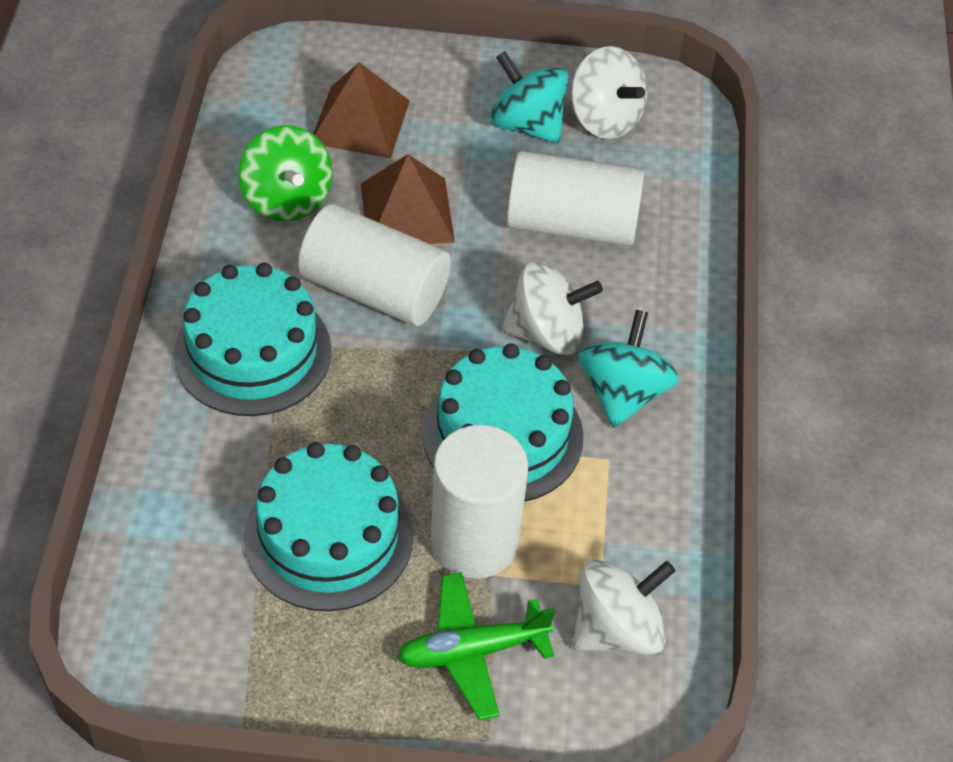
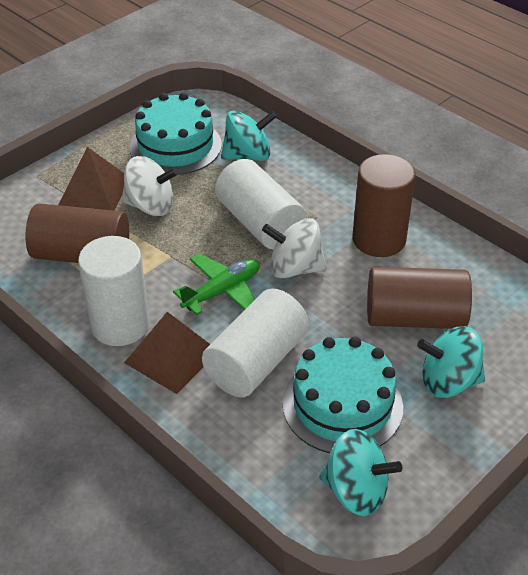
brown cylinder: 0 -> 3
green spinning top: 1 -> 0
turquoise cake: 3 -> 2
turquoise spinning top: 2 -> 3
white spinning top: 3 -> 2

